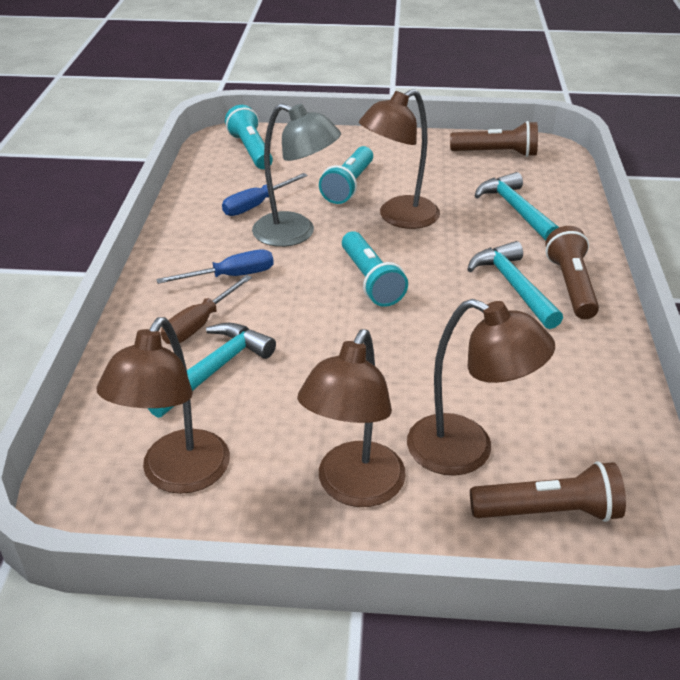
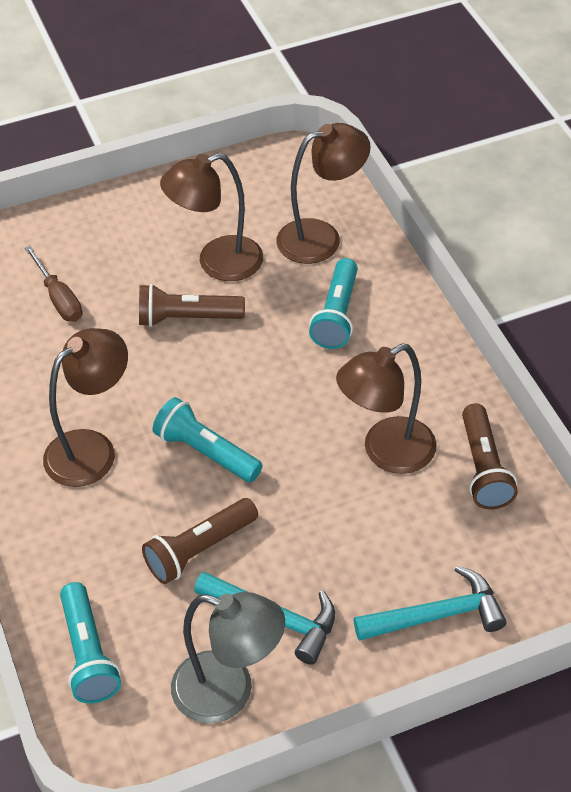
blue screwdriver: 2 -> 0
turquoise hammer: 3 -> 2

